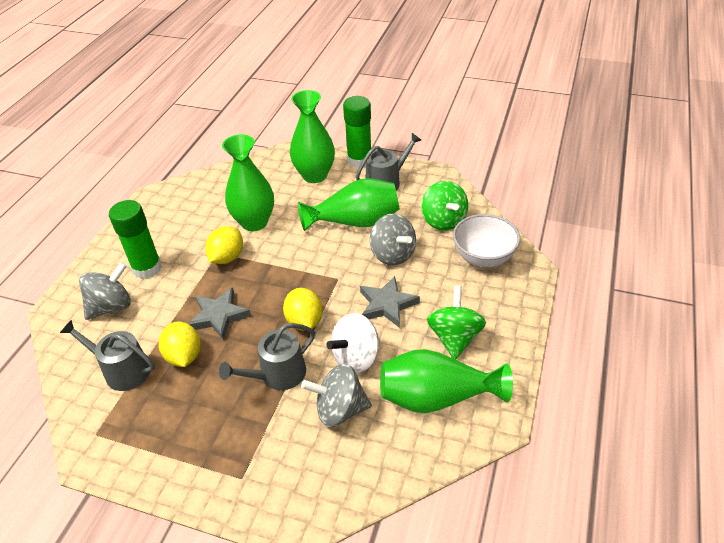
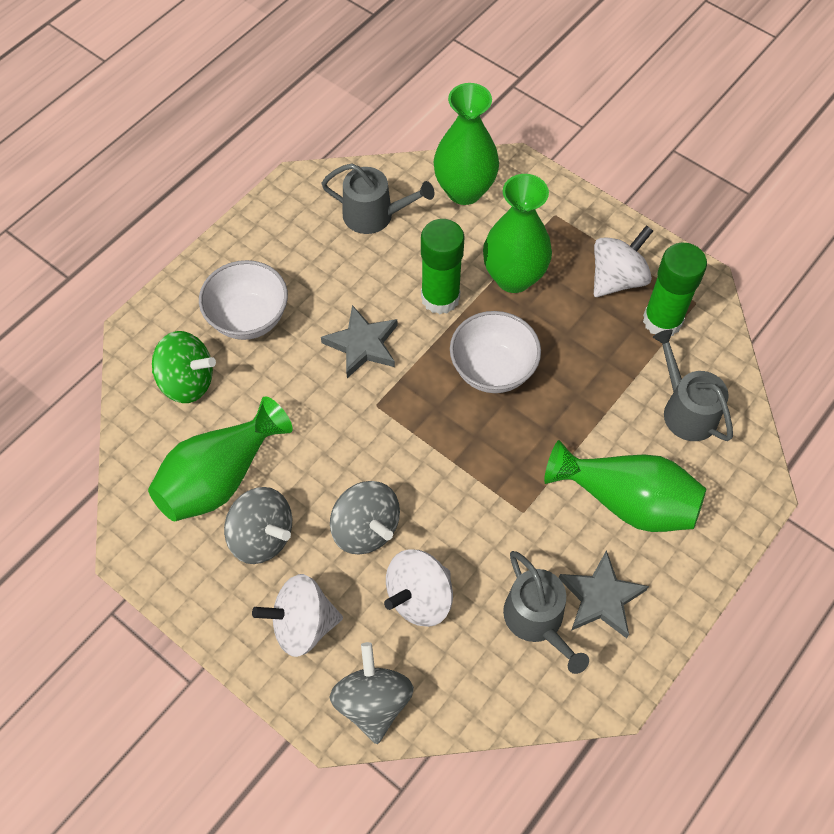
green spinning top: 2 -> 1
white bowl: 1 -> 2
white spinning top: 1 -> 3
yellow lemon: 3 -> 0

